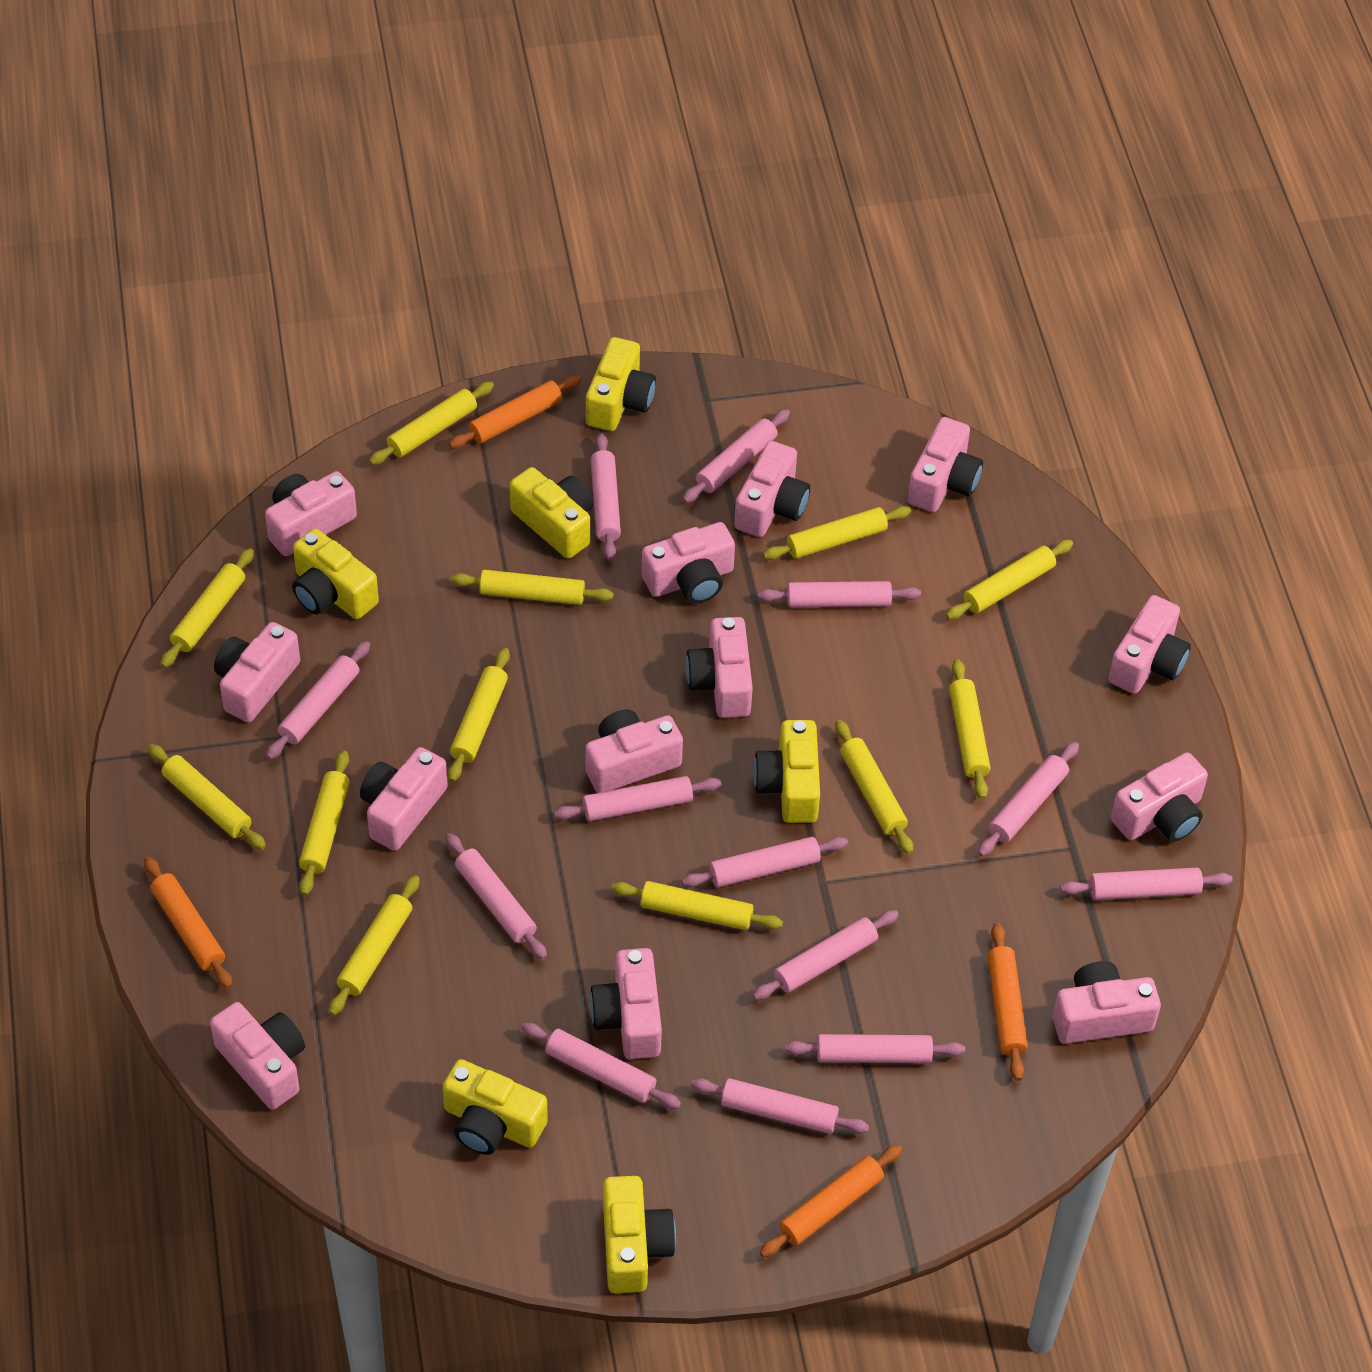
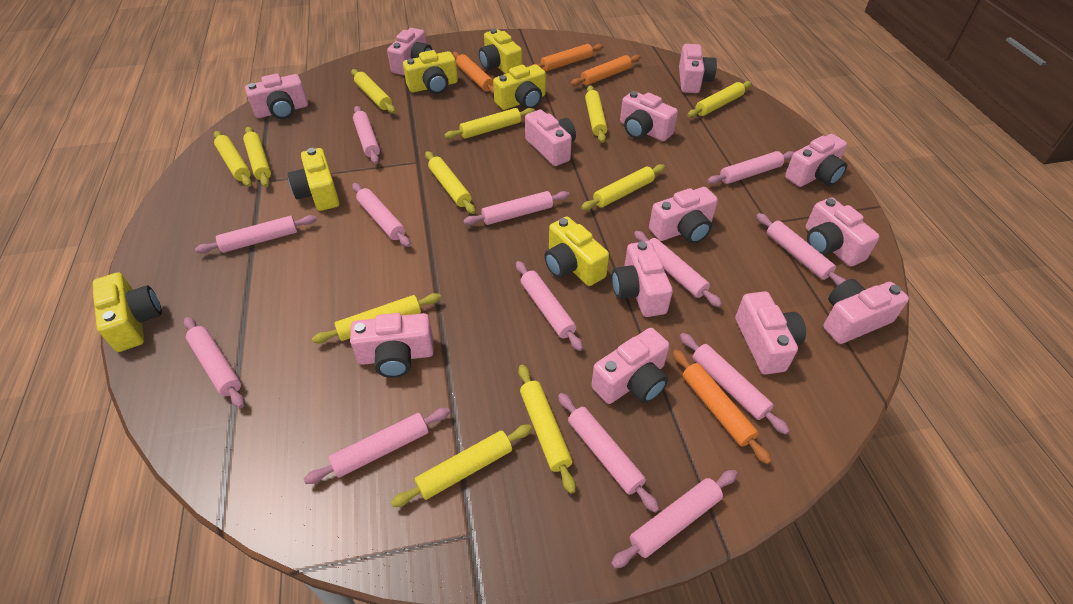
yellow rolling pin: 12 -> 11

